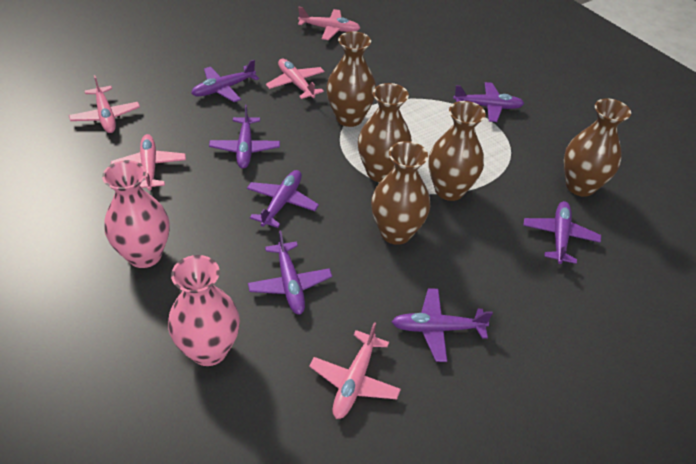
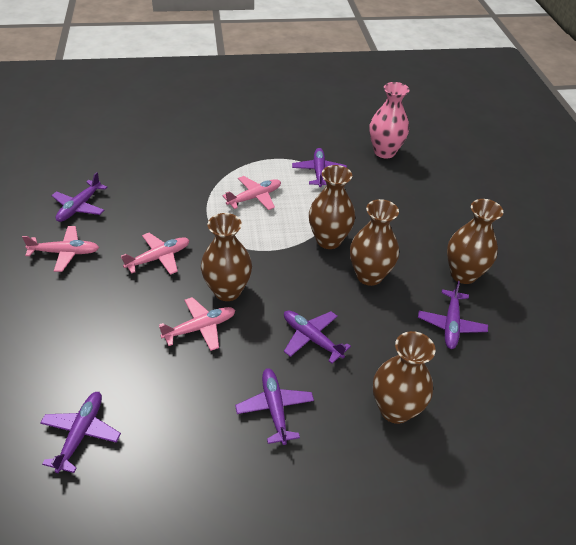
pink plane: 5 -> 4
pink vase: 2 -> 1
purple plane: 7 -> 6

